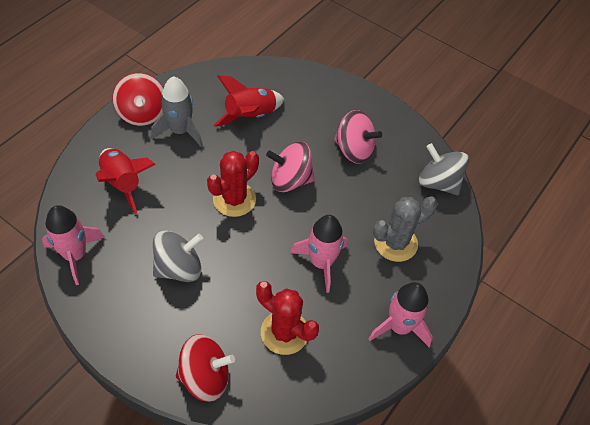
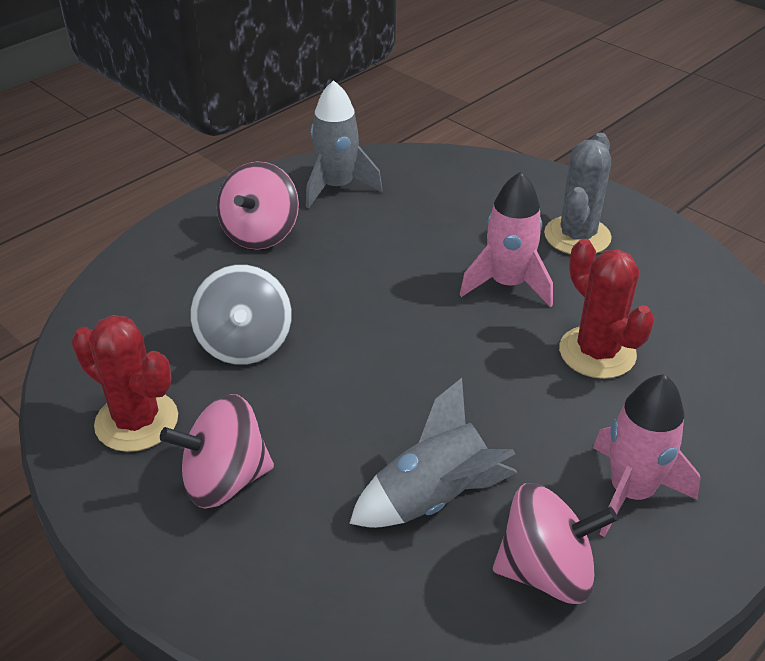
grey rocket: 1 -> 2
grey spinning top: 2 -> 1
pink rocket: 3 -> 2
pink spinning top: 2 -> 3
red rocket: 2 -> 0
red spinning top: 2 -> 0

